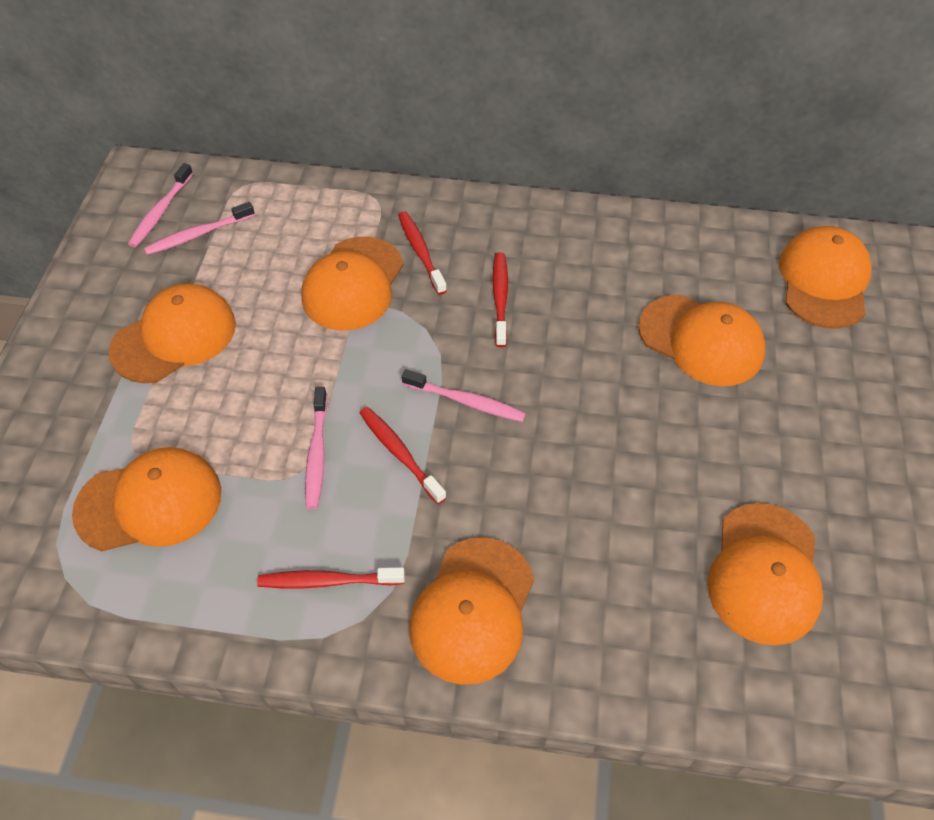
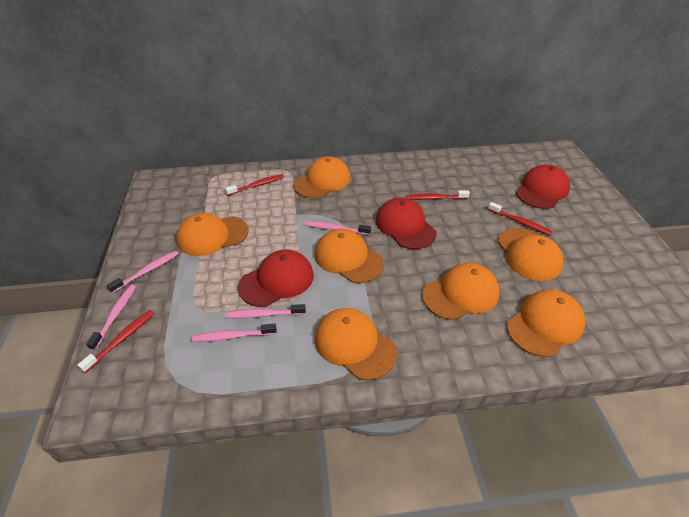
pink toothbrush: 4 -> 5
red cap: 0 -> 3

